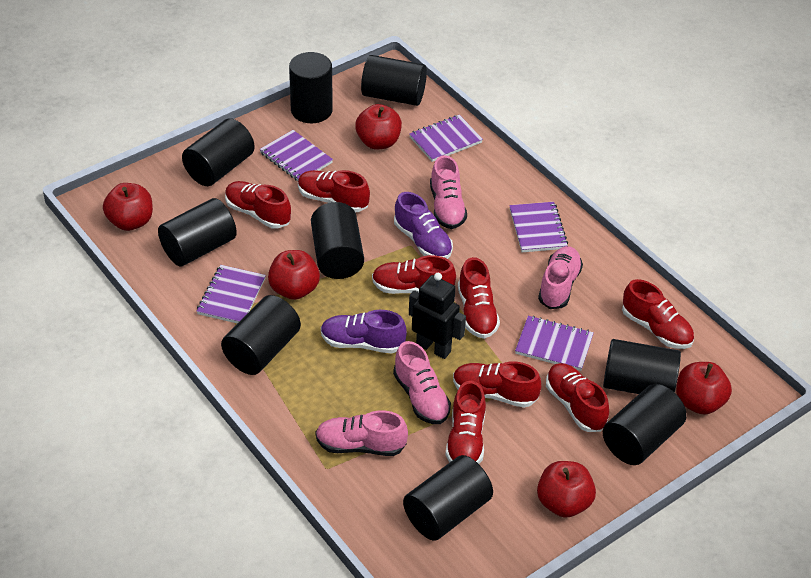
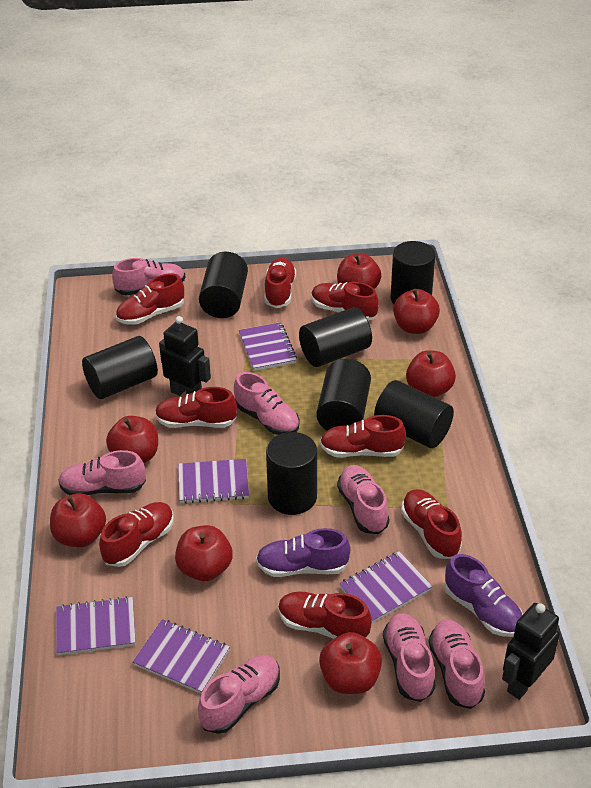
black cylinder: 9 -> 7
black robot: 1 -> 2
pink shoe: 4 -> 7
red apple: 5 -> 7

